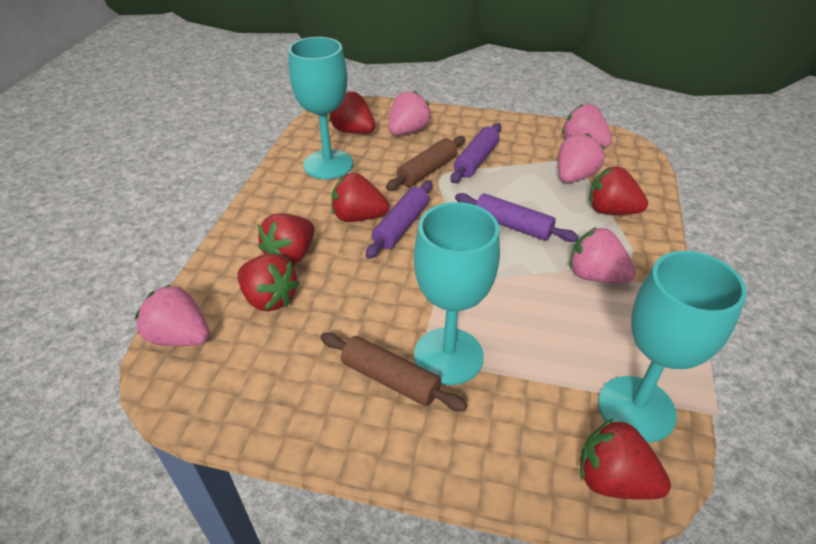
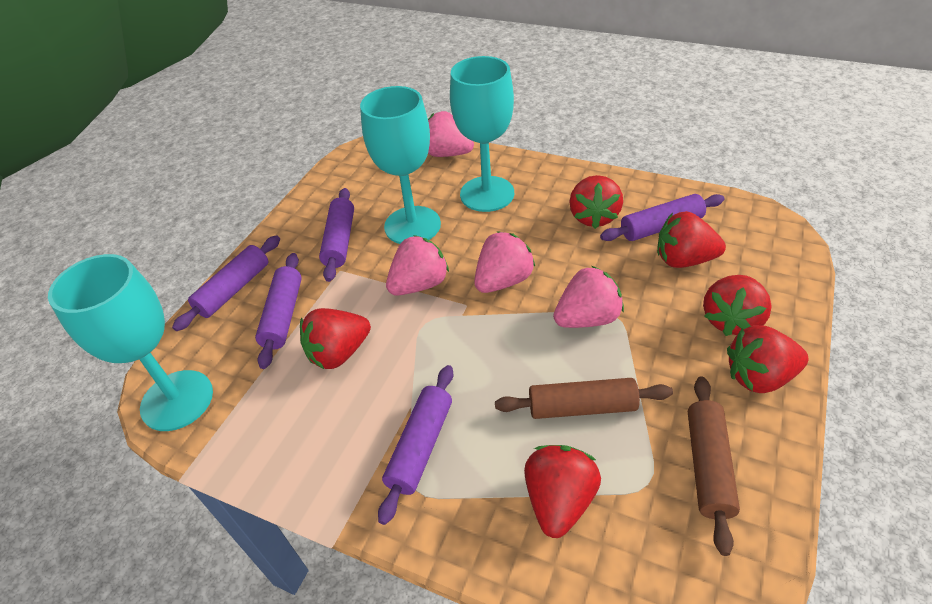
pink strawberry: 5 -> 4
purple rolling pin: 3 -> 5

